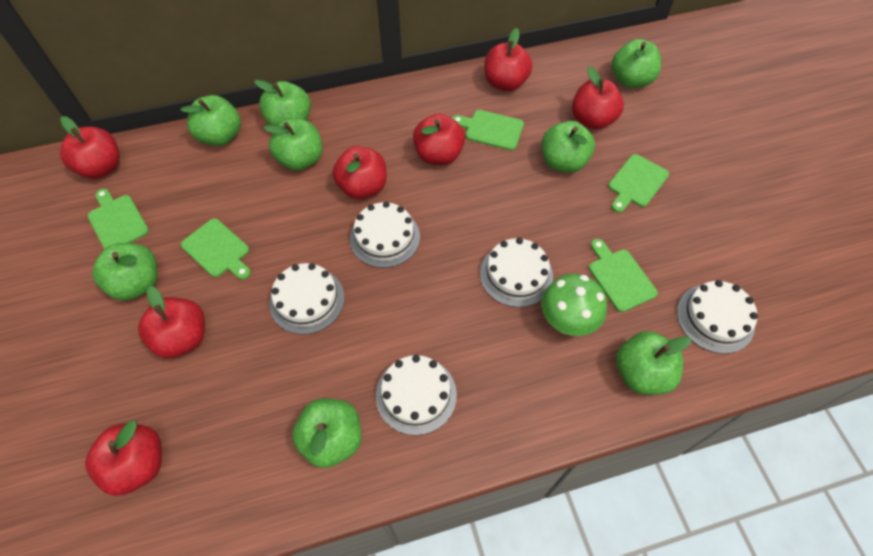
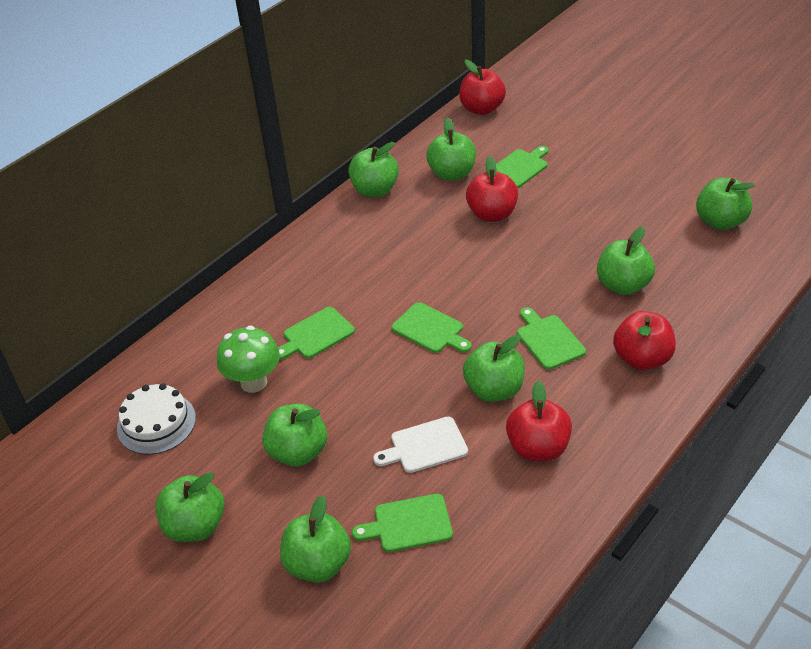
red apple: 7 -> 4
white cake: 5 -> 1
white cutting board: 0 -> 1

